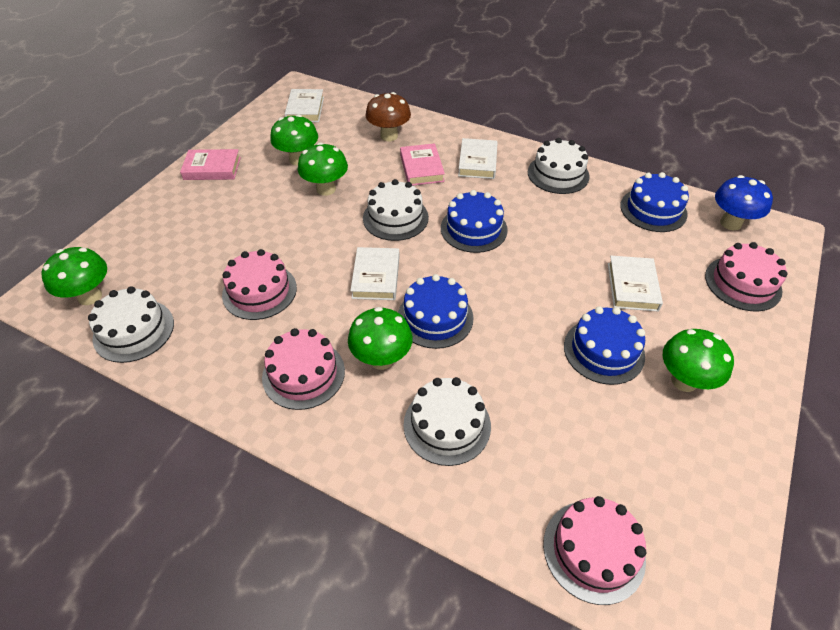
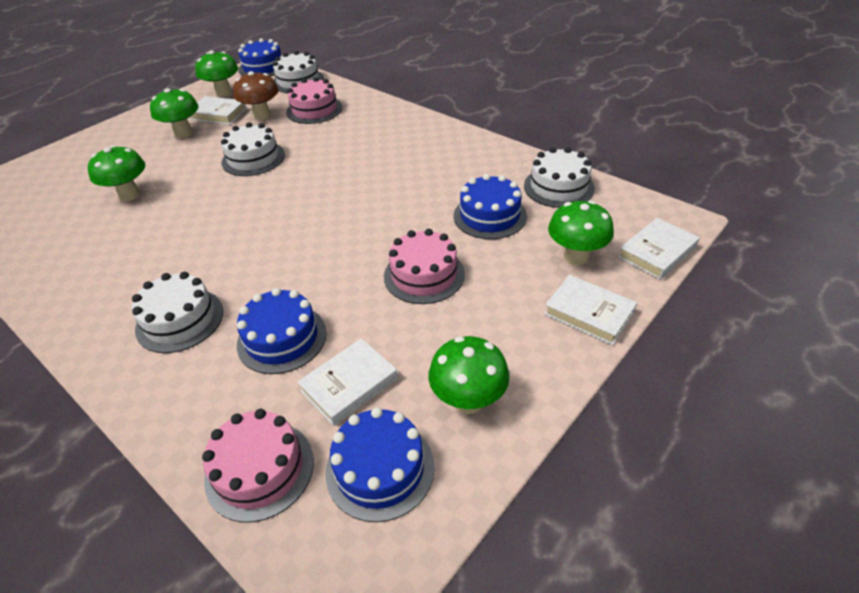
blue mushroom: 1 -> 0
pink book: 2 -> 0
pink cake: 4 -> 3

